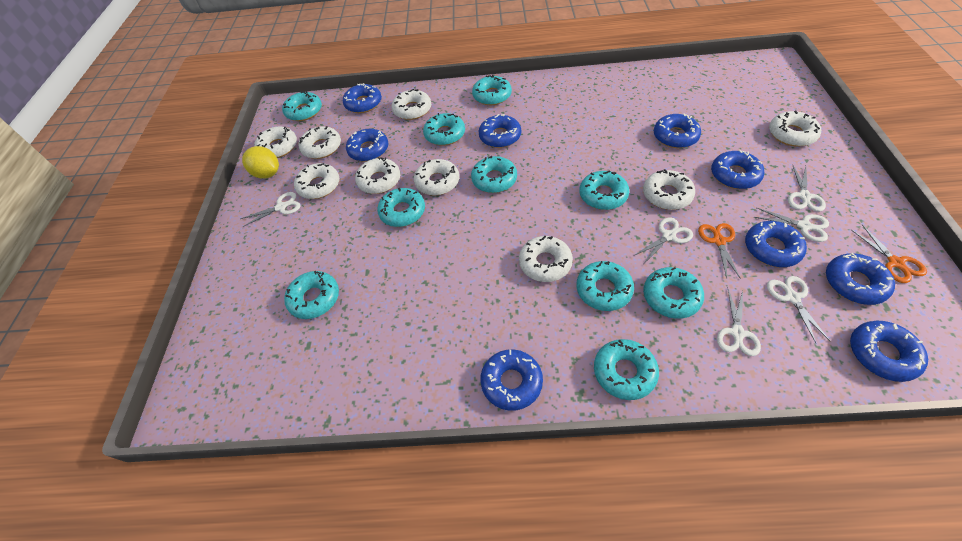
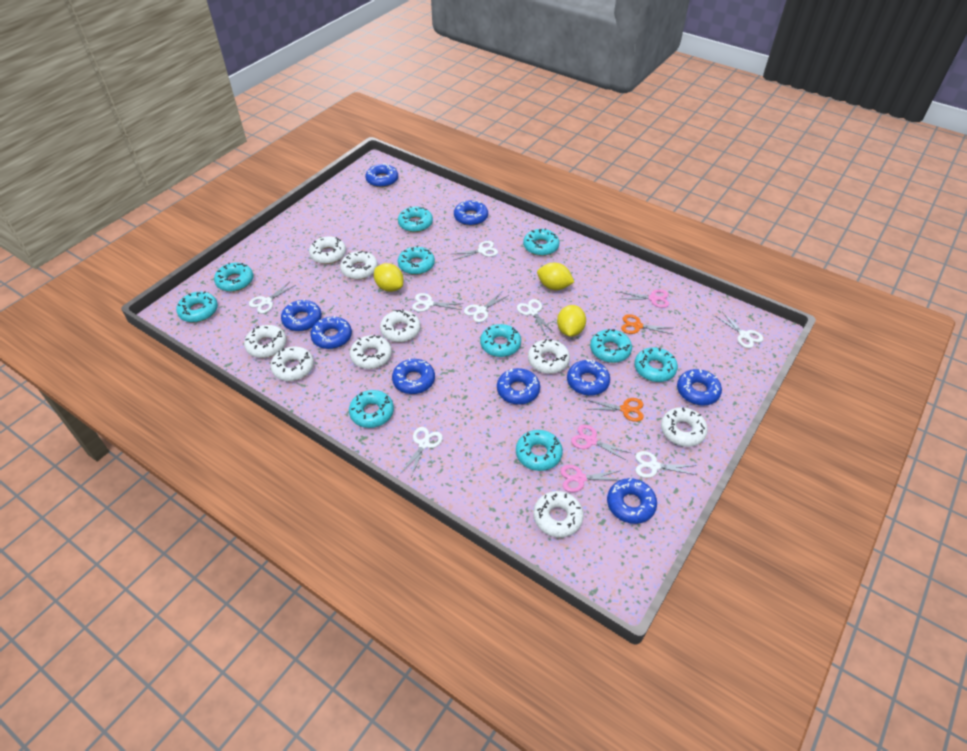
pink scissors: 0 -> 3
white scissors: 6 -> 8
yellow lemon: 1 -> 3

